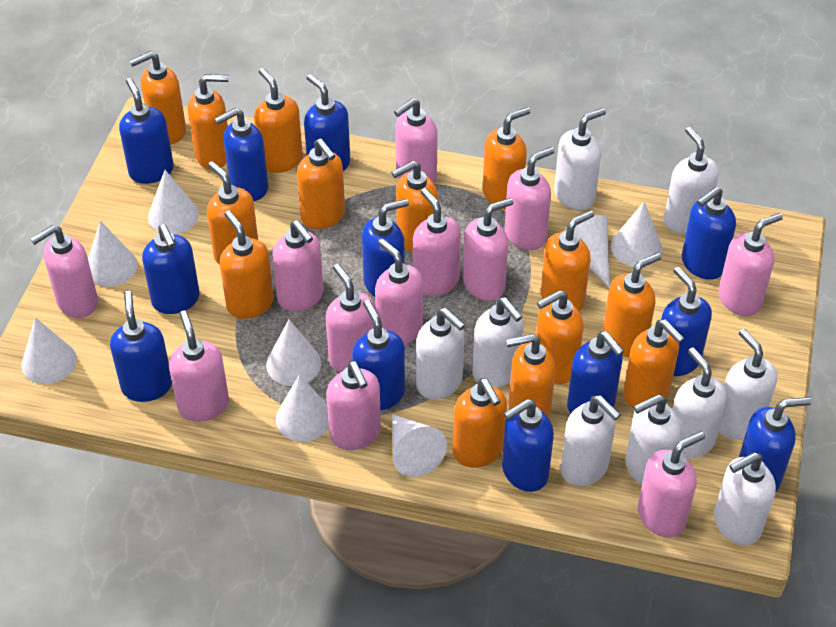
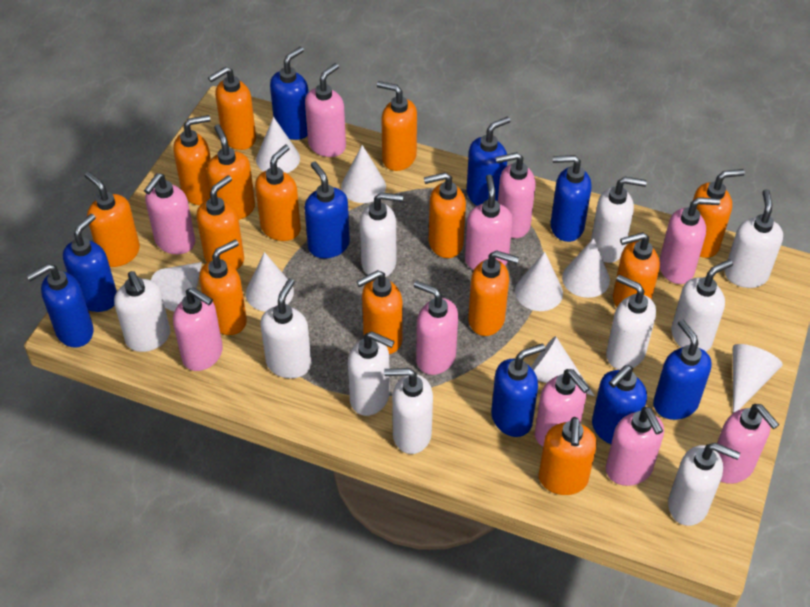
blue soap dispenser: 12 -> 9
pink soap dispenser: 12 -> 10
white soap dispenser: 9 -> 10

